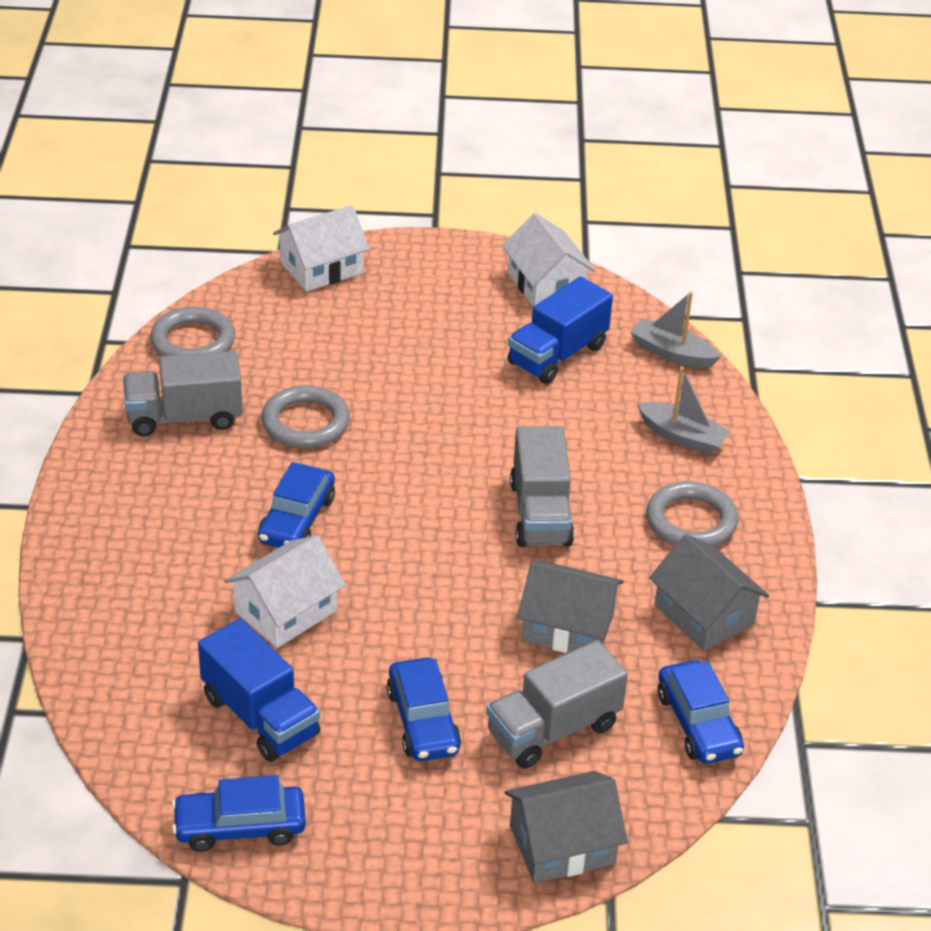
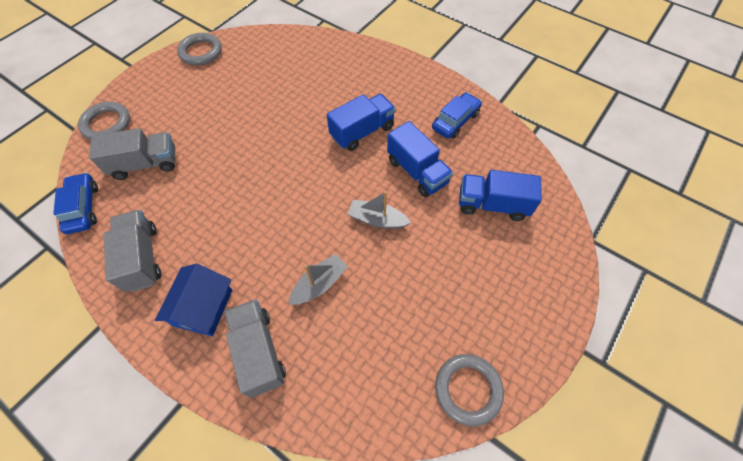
blue car: 4 -> 2
blue house: 0 -> 1
blue truck: 2 -> 3
grey house: 3 -> 0
white house: 3 -> 0

